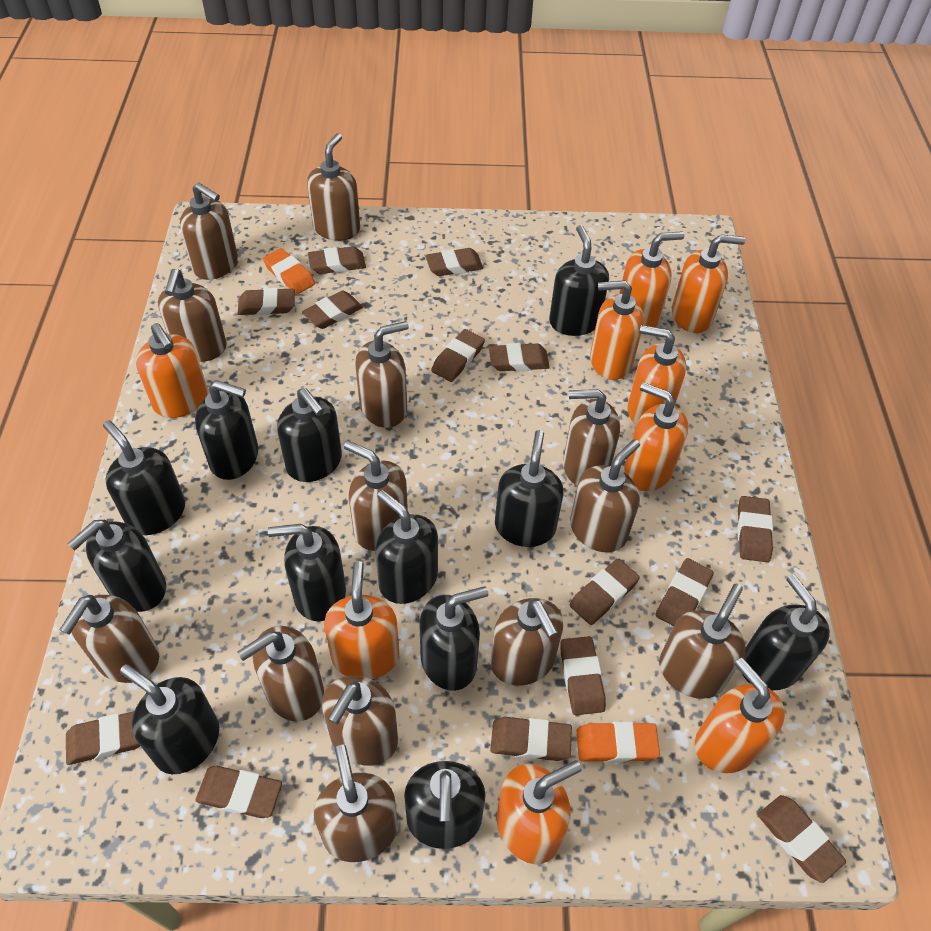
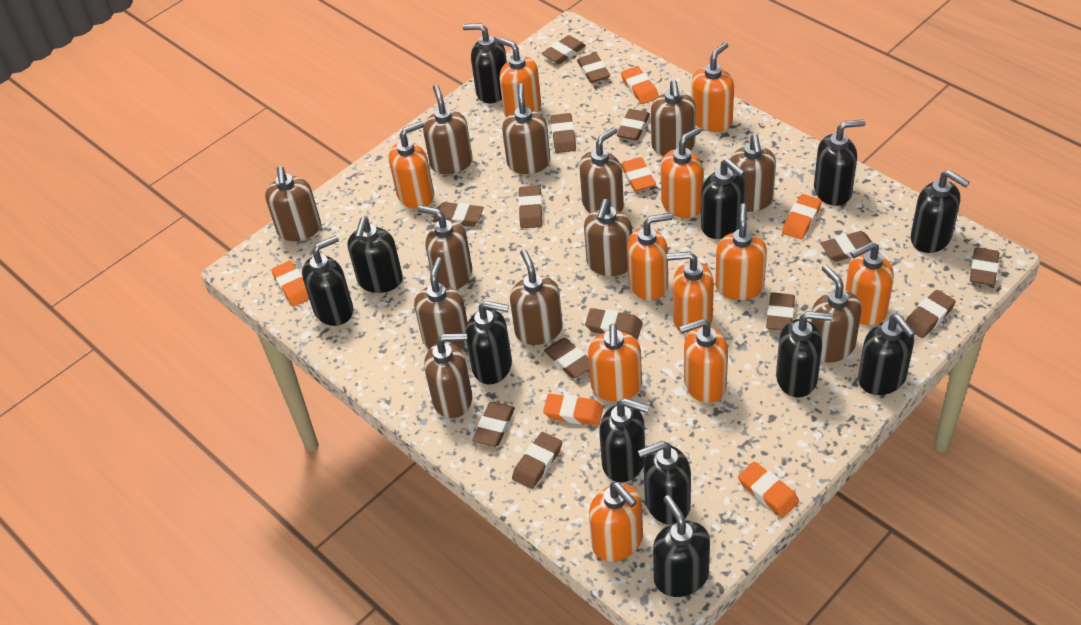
brown soap dispenser: 13 -> 12
orange eraser: 2 -> 6
orange soap dispenser: 9 -> 11

